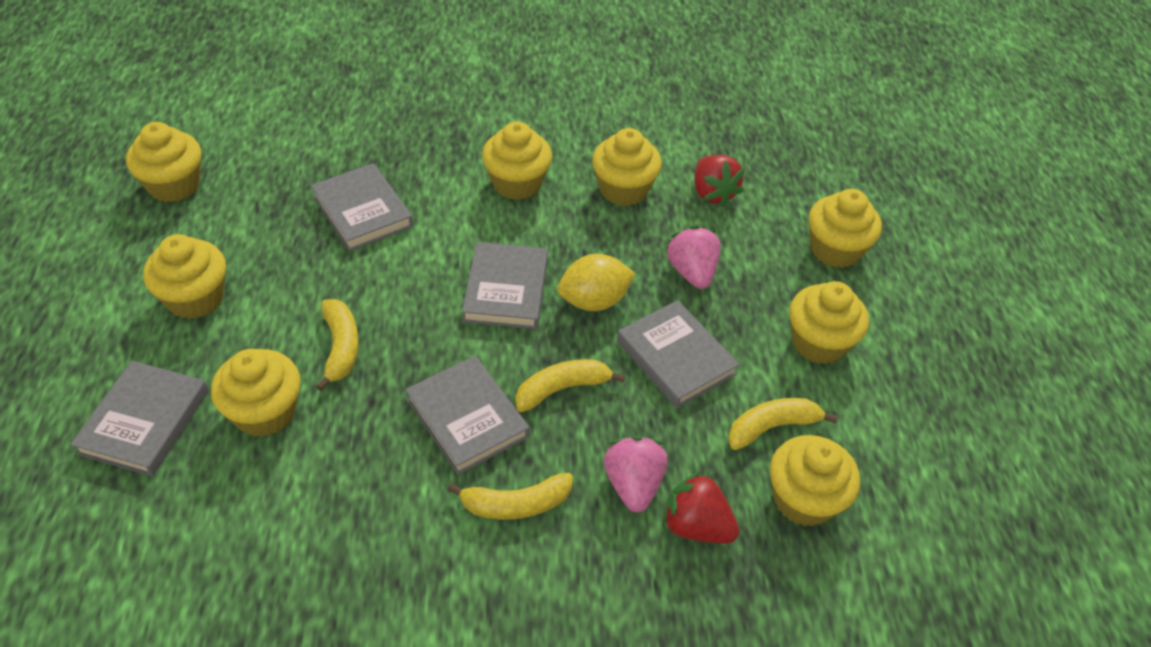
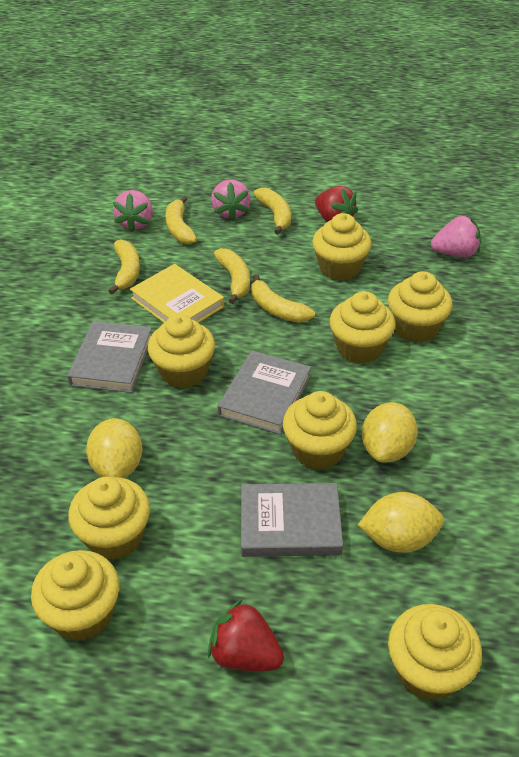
grey book: 5 -> 3
pink strawberry: 2 -> 3
yellow banana: 4 -> 5
yellow book: 0 -> 1
yellow lemon: 1 -> 3

